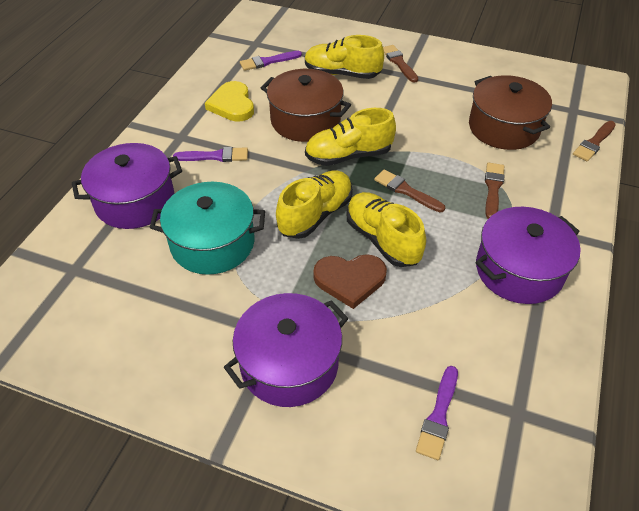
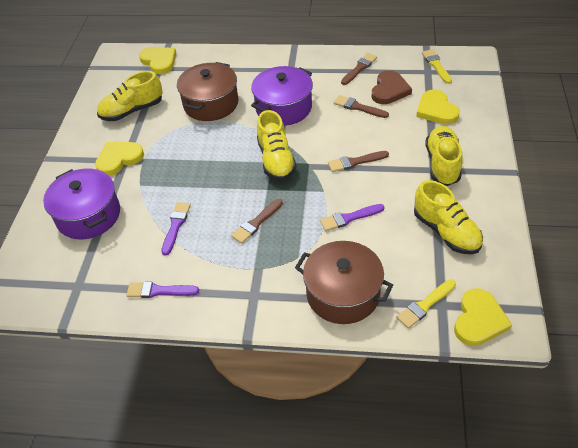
purple pot: 3 -> 2
turquoise pot: 1 -> 0
yellow brush: 0 -> 2
yellow heart: 1 -> 4

